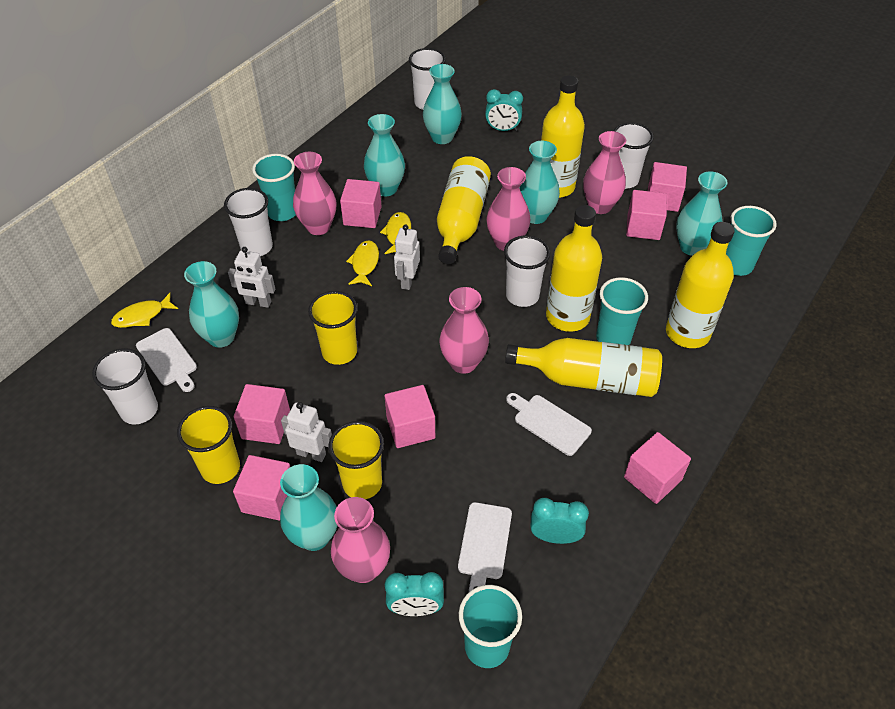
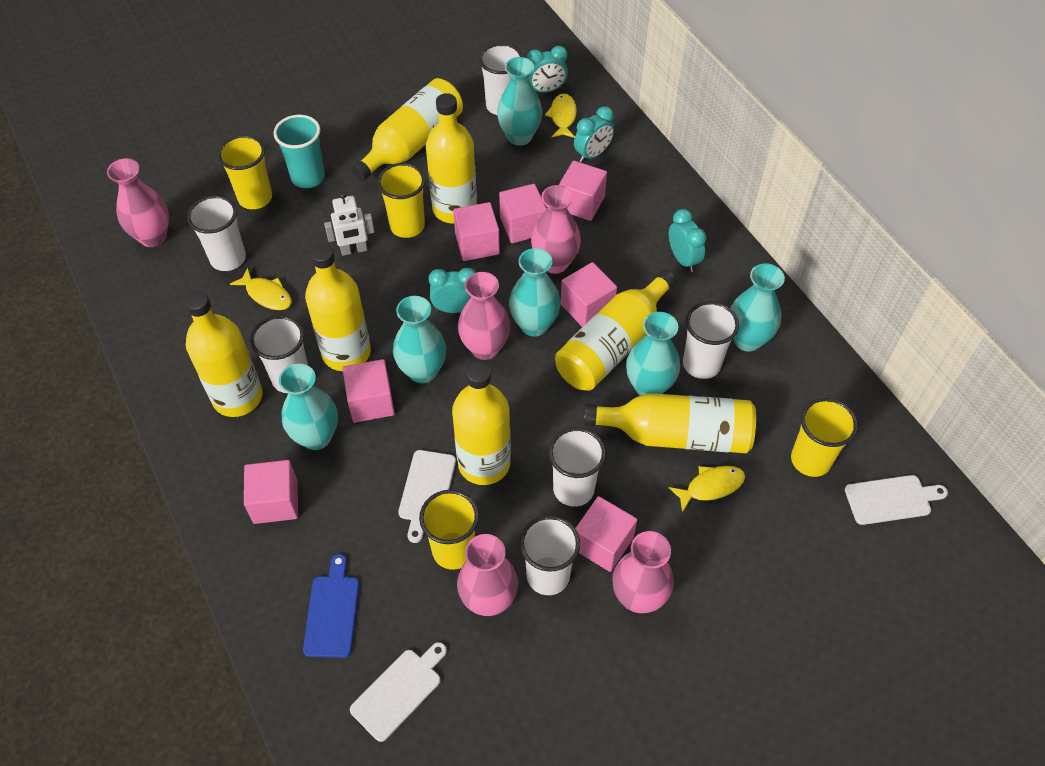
blue cutting board: 0 -> 1
turquoise clock: 3 -> 4
turquoise cup: 4 -> 1
white cup: 5 -> 6
white robot: 3 -> 1
yellow bottle: 5 -> 7
yellow cup: 3 -> 4

